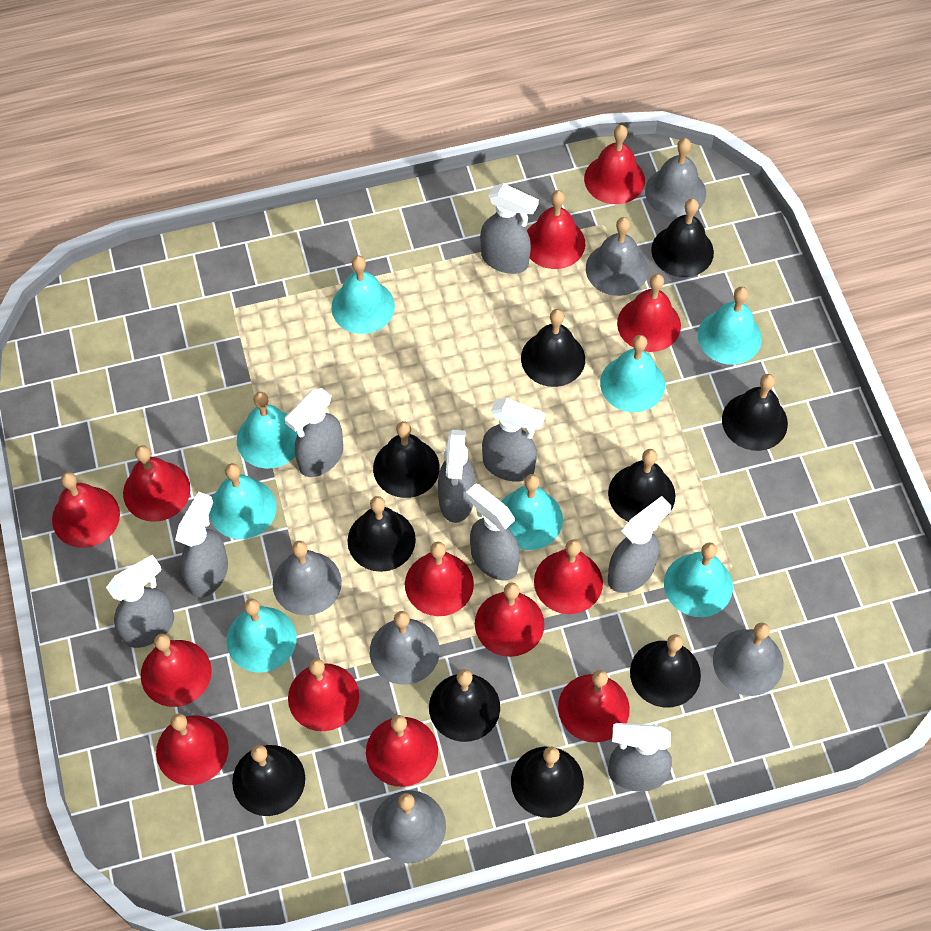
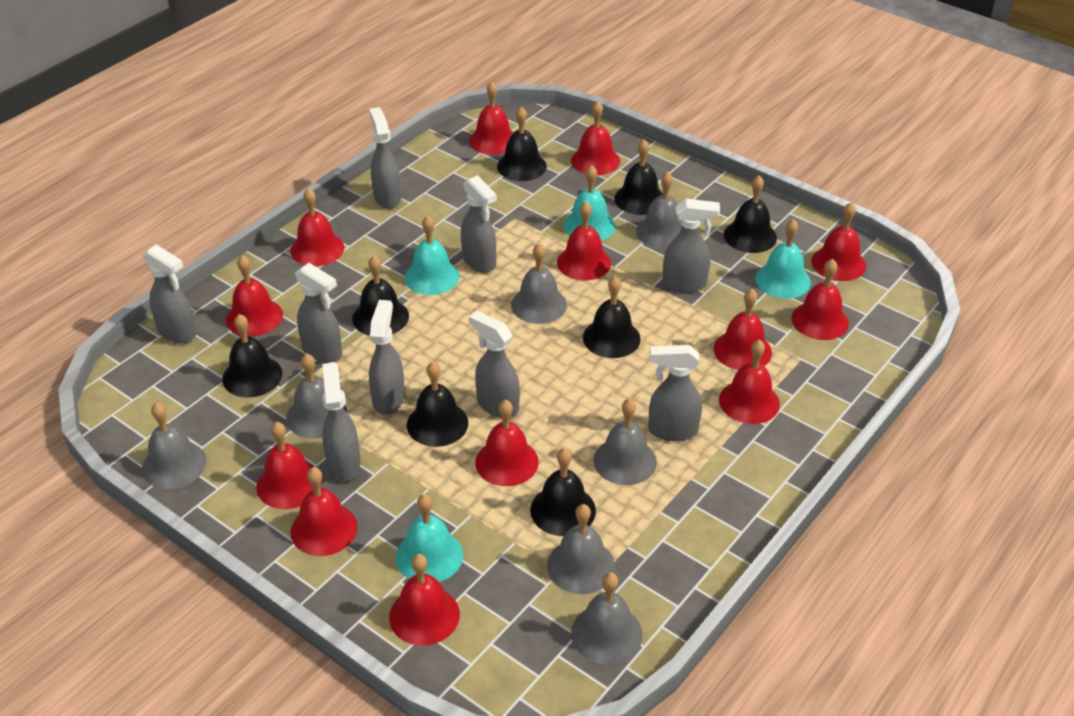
black bell: 10 -> 8
grey bell: 6 -> 7
turquoise bell: 8 -> 4

